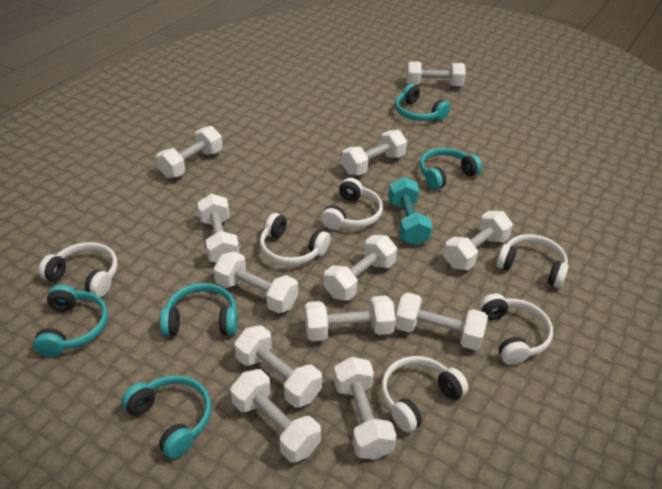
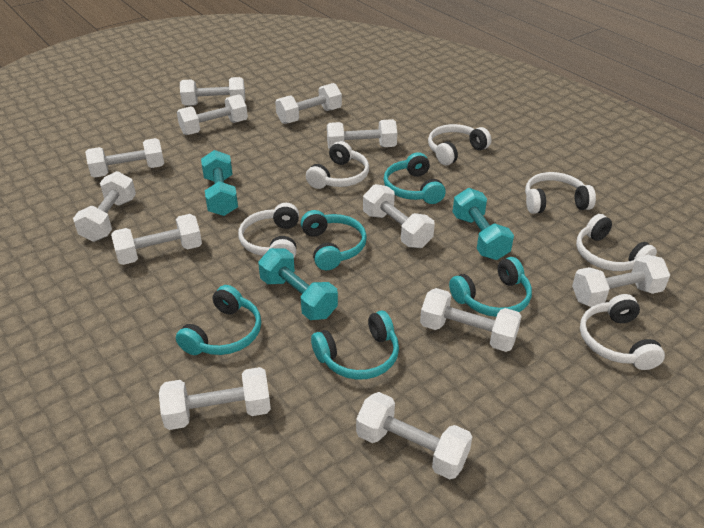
turquoise dumbbell: 1 -> 3

